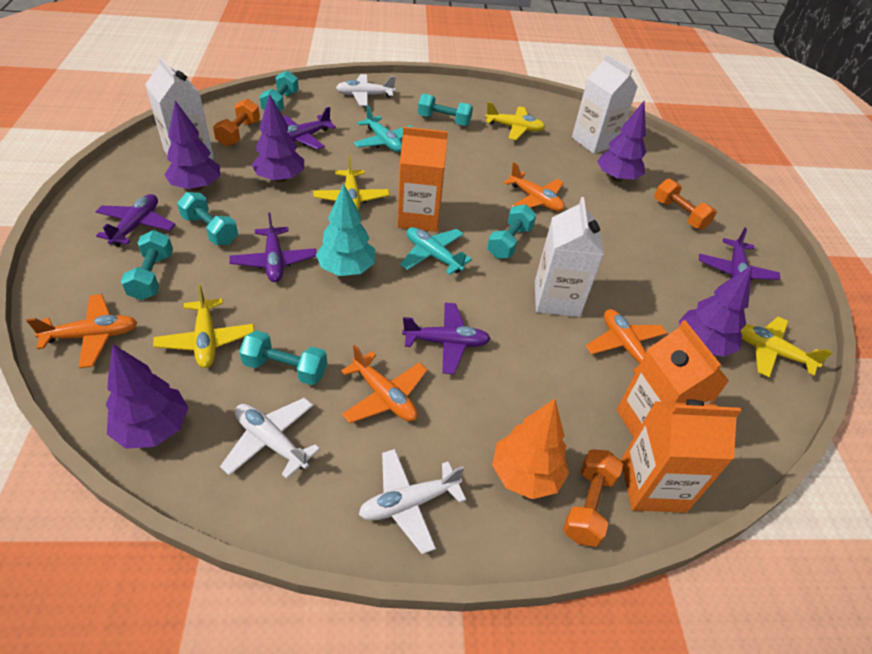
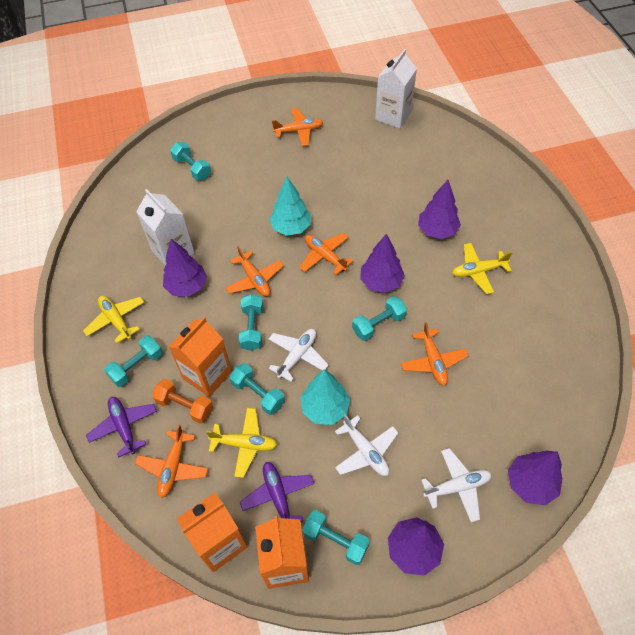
orange dumbbell: 3 -> 1
orange plane: 4 -> 5
orange tree: 1 -> 0
purple plane: 5 -> 2
turquoise plane: 2 -> 0
turquoise tree: 1 -> 2
white carton: 3 -> 2
yellow plane: 4 -> 3

